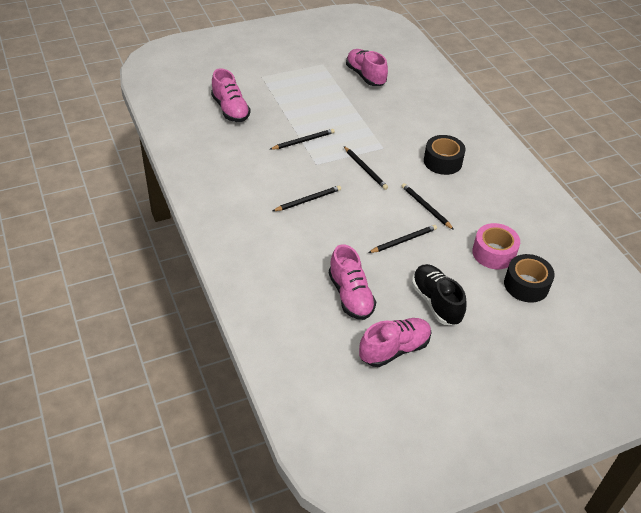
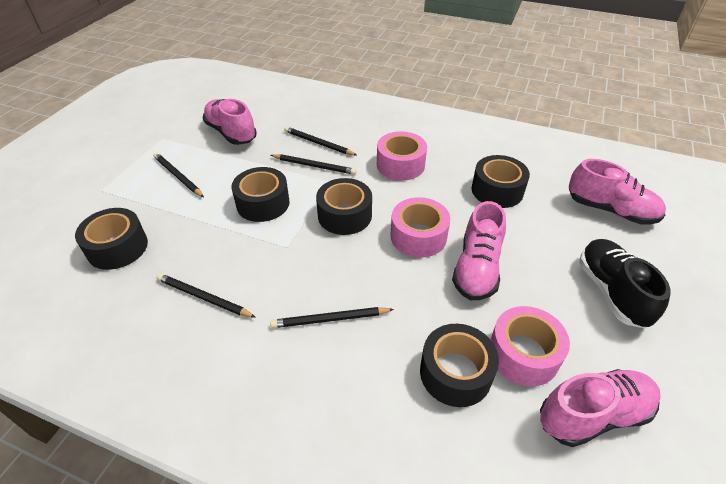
black tape: 2 -> 5
pink tape: 1 -> 3

